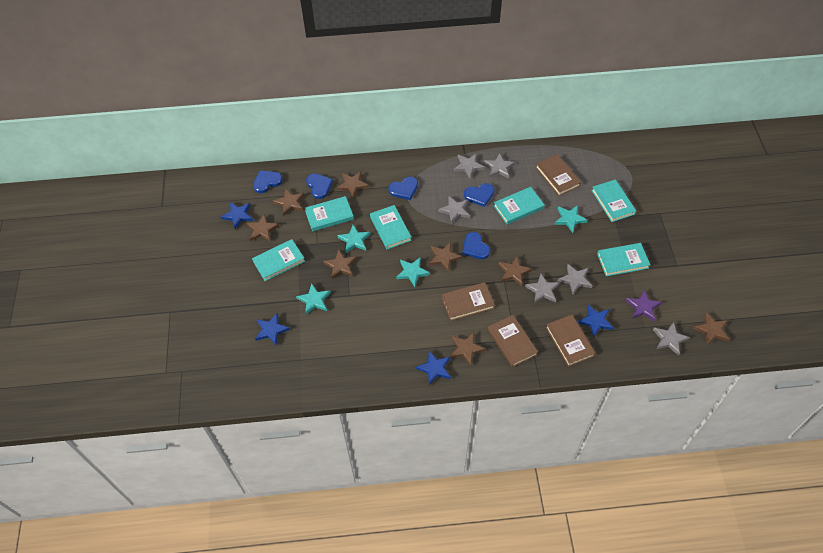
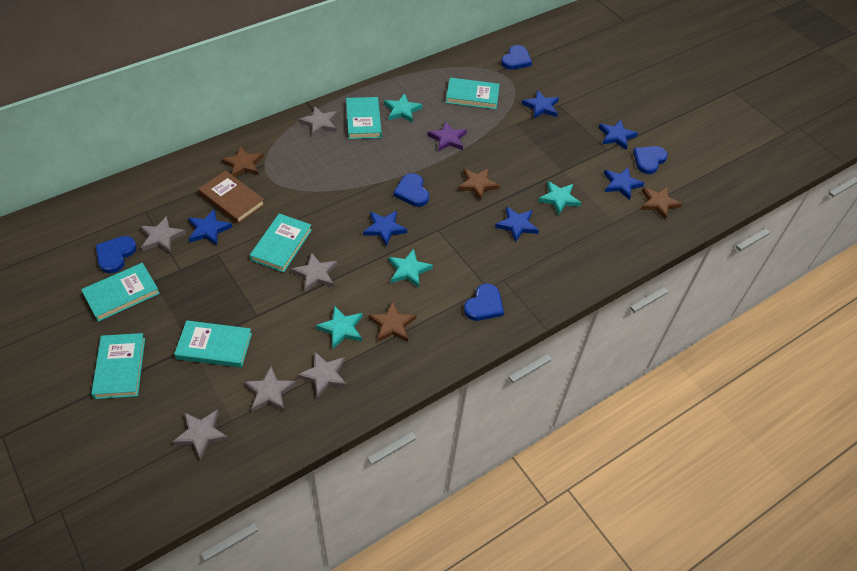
blue star: 4 -> 6
brown book: 4 -> 1
brown star: 8 -> 4

